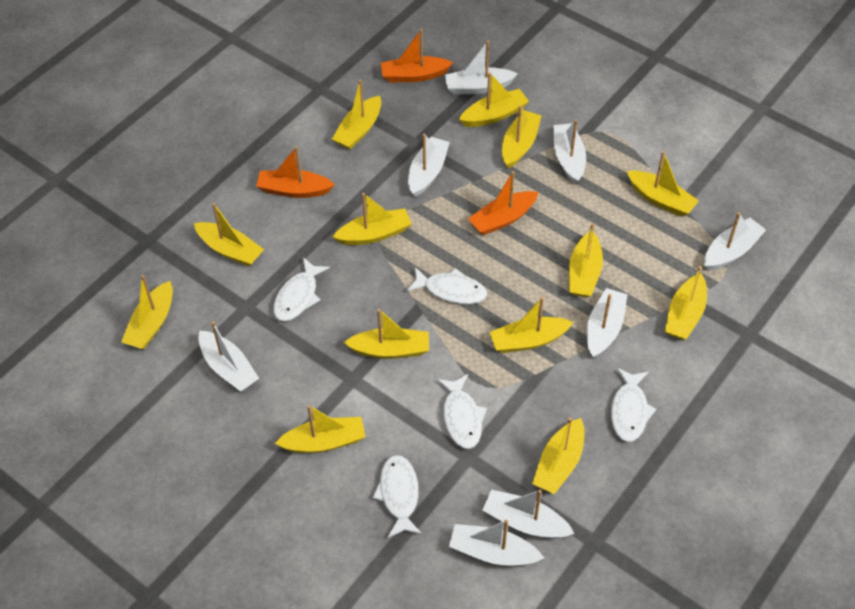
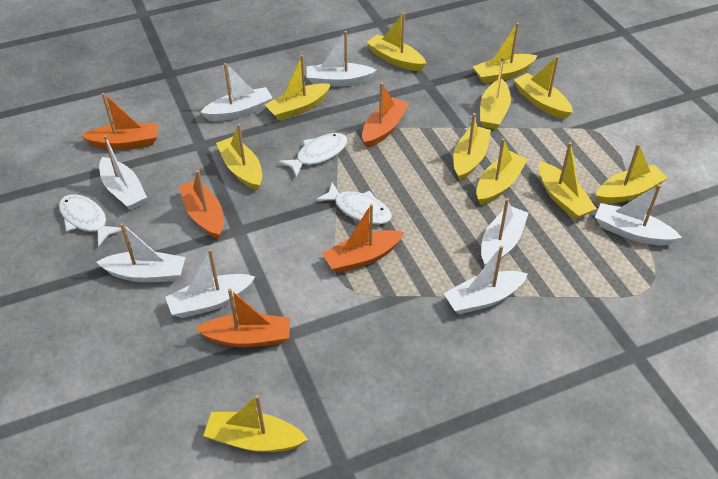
orange boat: 3 -> 5
white fish: 5 -> 3
yellow boat: 13 -> 11

